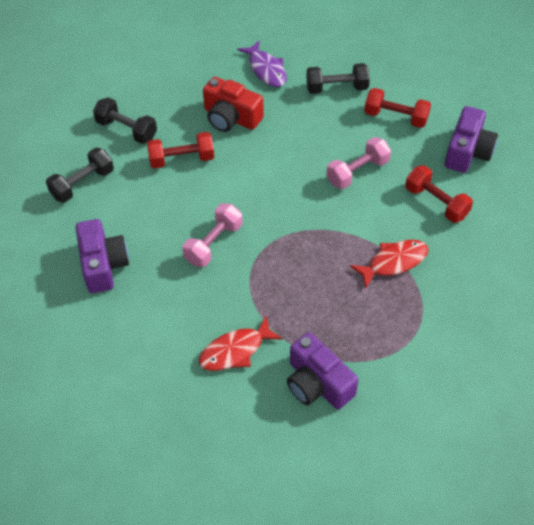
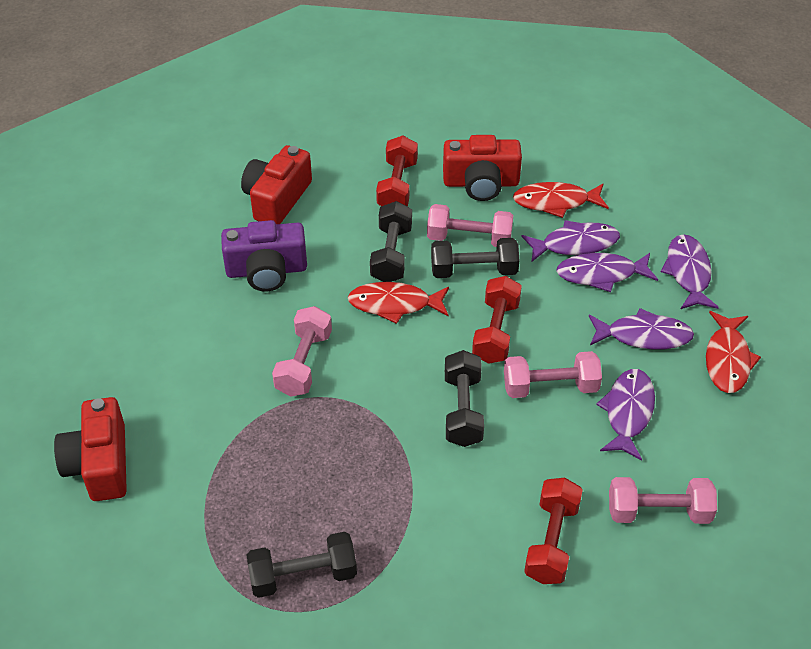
black dumbbell: 3 -> 4
pink dumbbell: 2 -> 4
purple camera: 3 -> 1
purple fish: 1 -> 5
red camera: 1 -> 3
red fish: 2 -> 3

